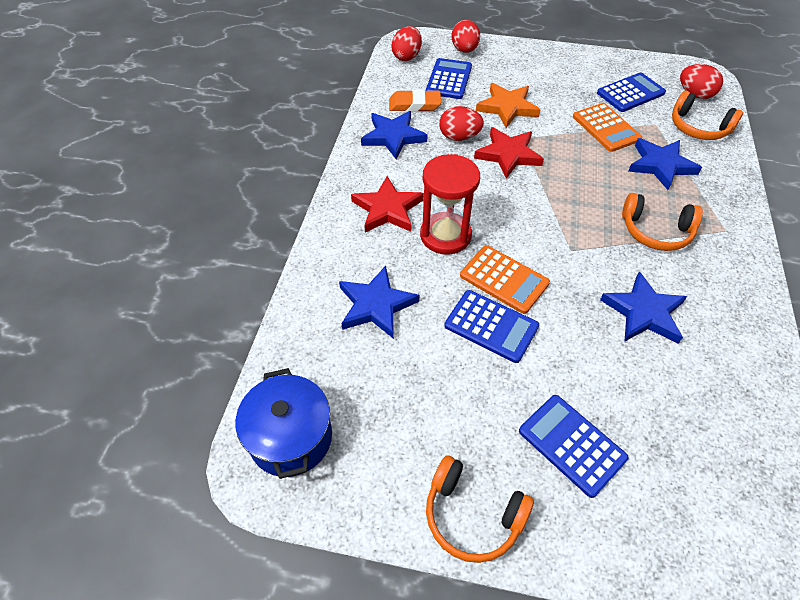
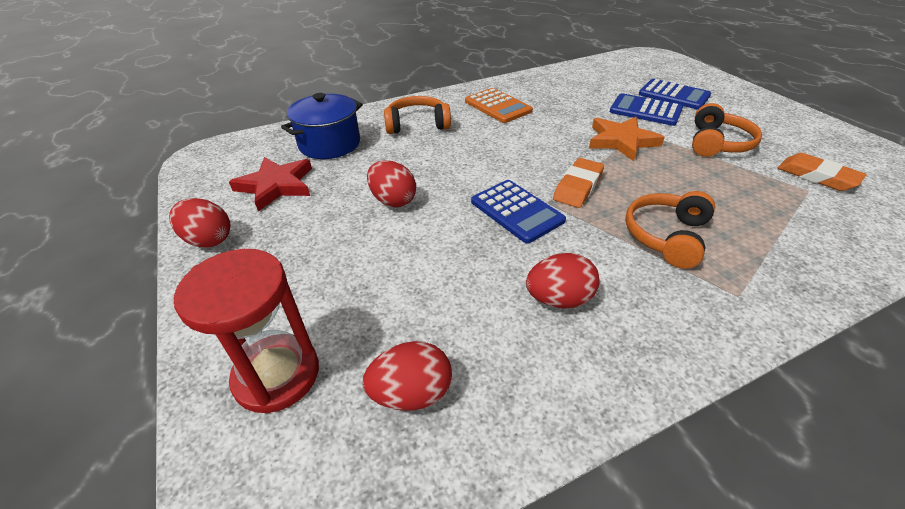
blue calculator: 4 -> 3
blue star: 4 -> 0
orange calculator: 2 -> 1
orange eraser: 1 -> 2
red star: 2 -> 1

